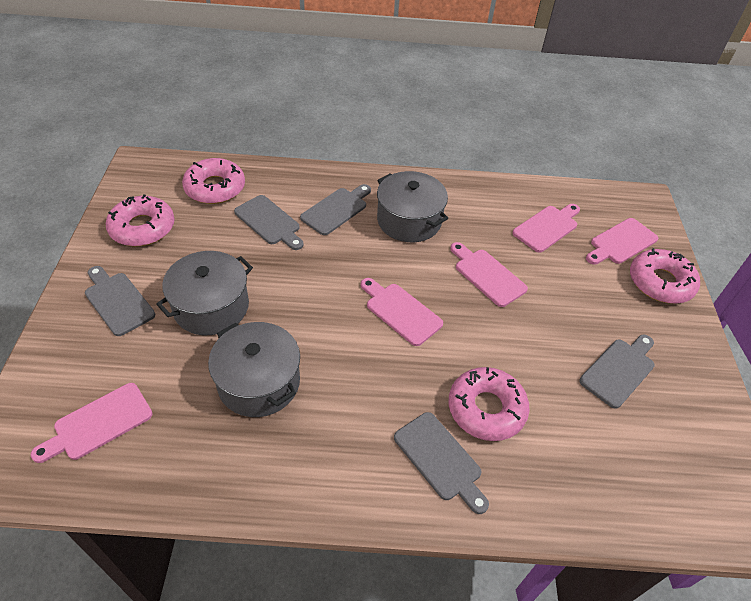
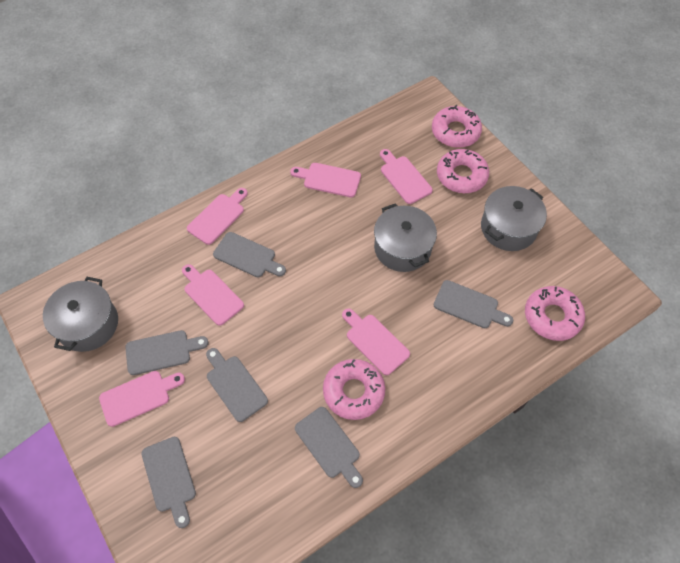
grey cutting board: 5 -> 6
pink cutting board: 5 -> 6

